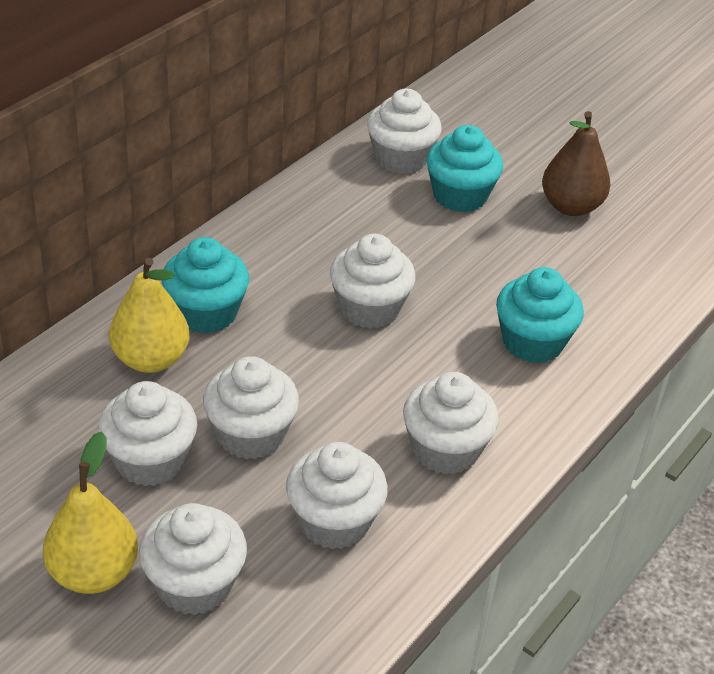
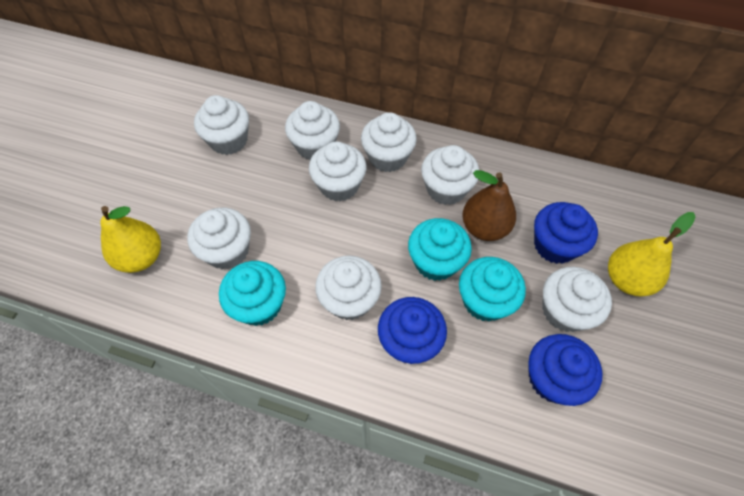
blue cupcake: 0 -> 3
white cupcake: 7 -> 8

